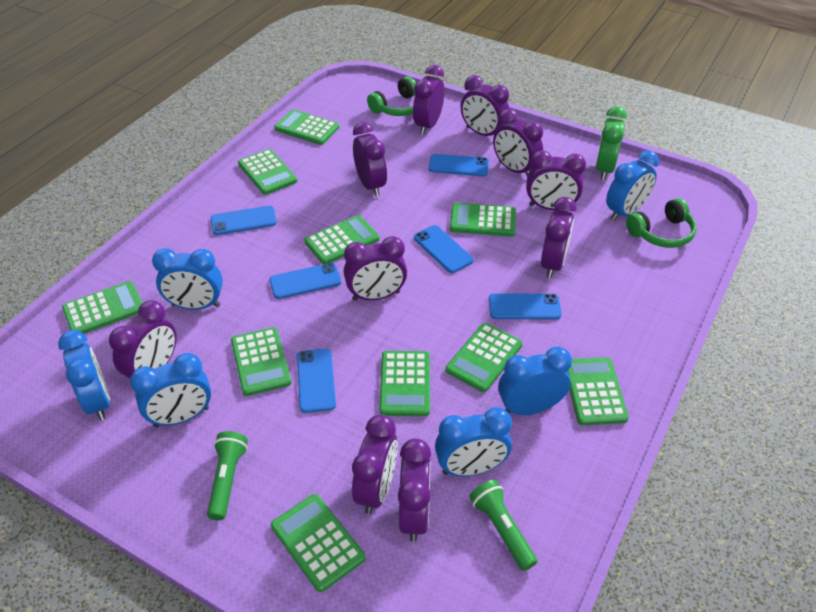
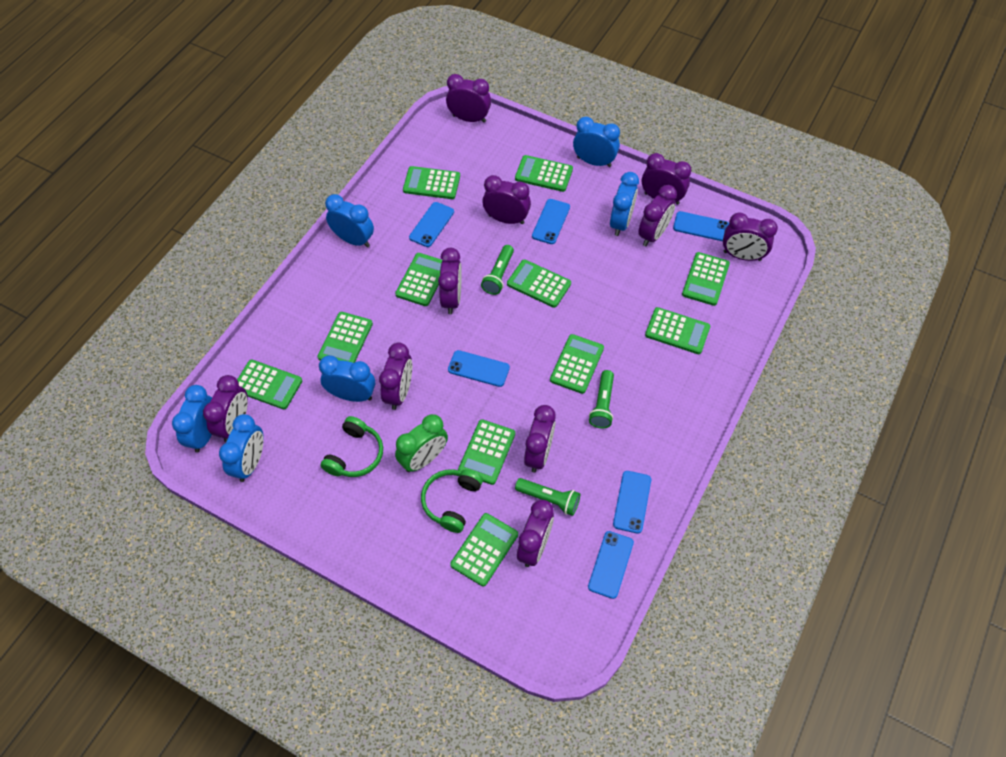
green calculator: 10 -> 11
green flashlight: 2 -> 3

